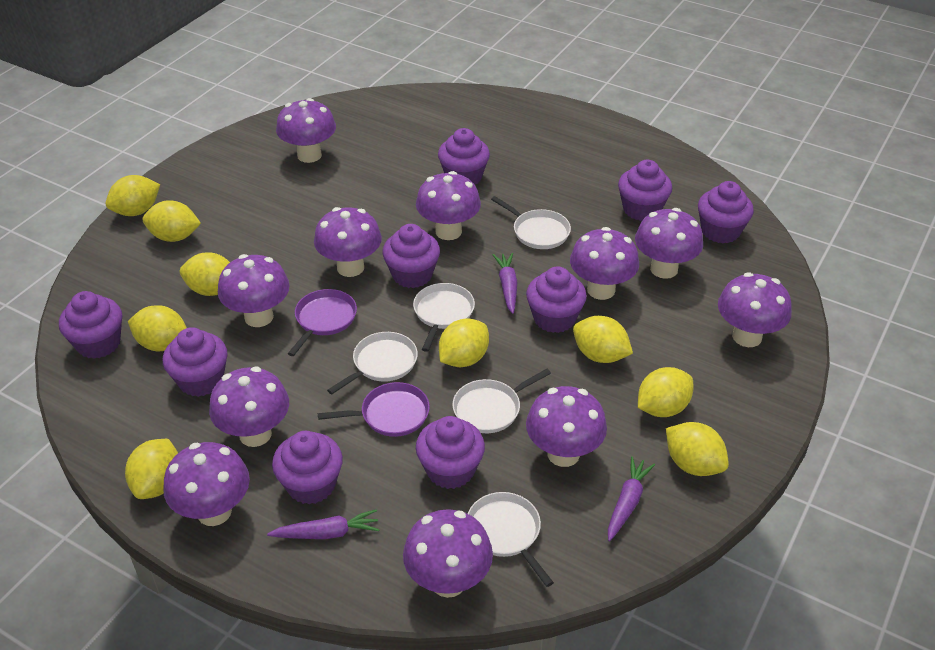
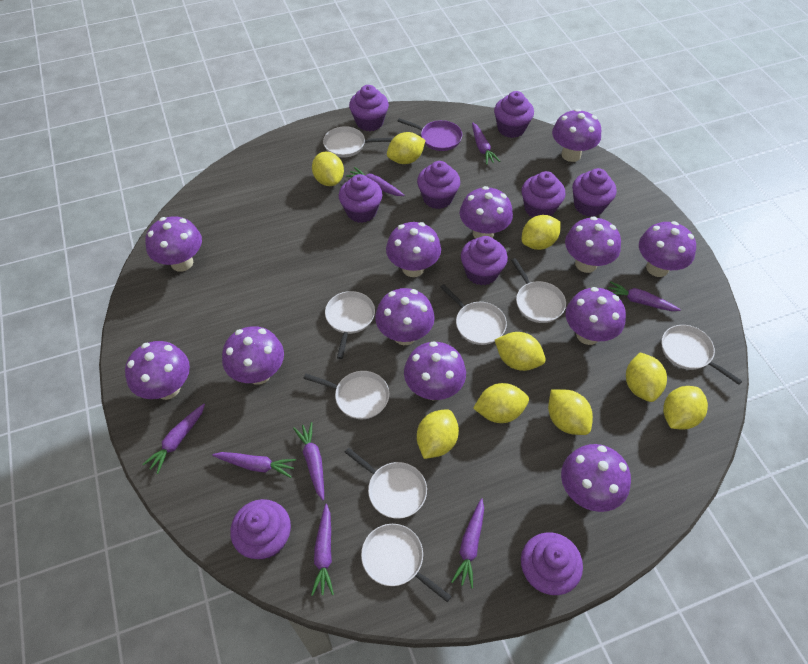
purple carrot: 3 -> 8
purple mushroom: 11 -> 12
purple pan: 2 -> 1
white pan: 5 -> 8

